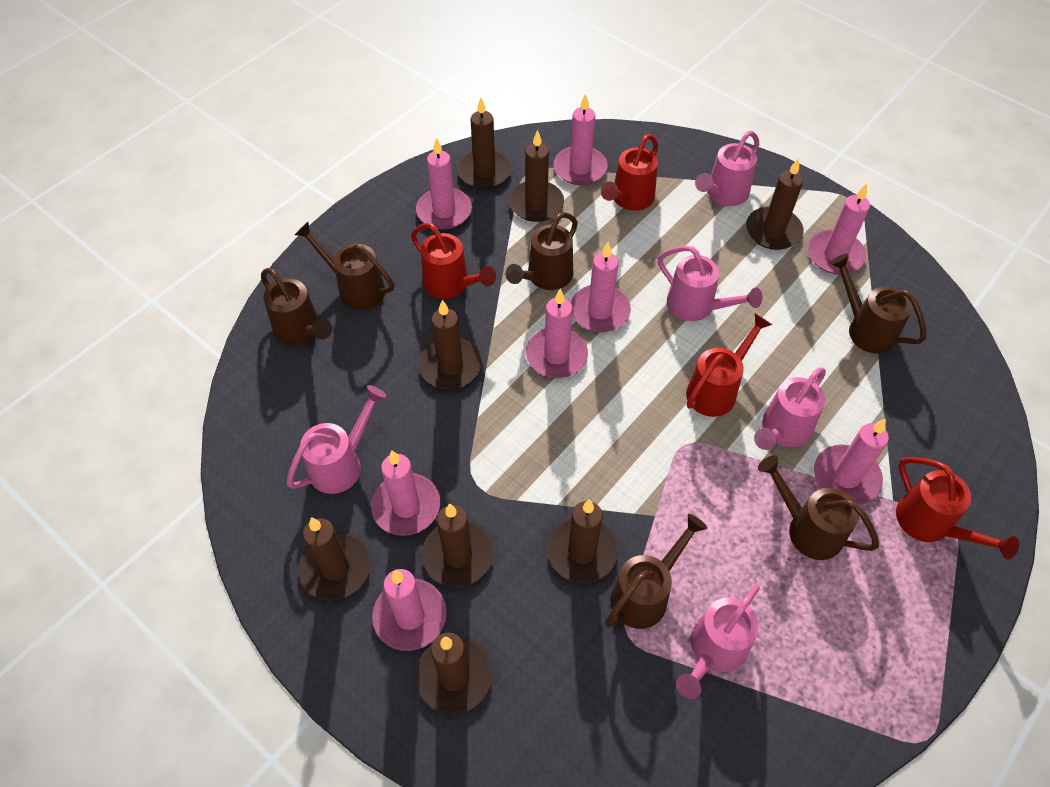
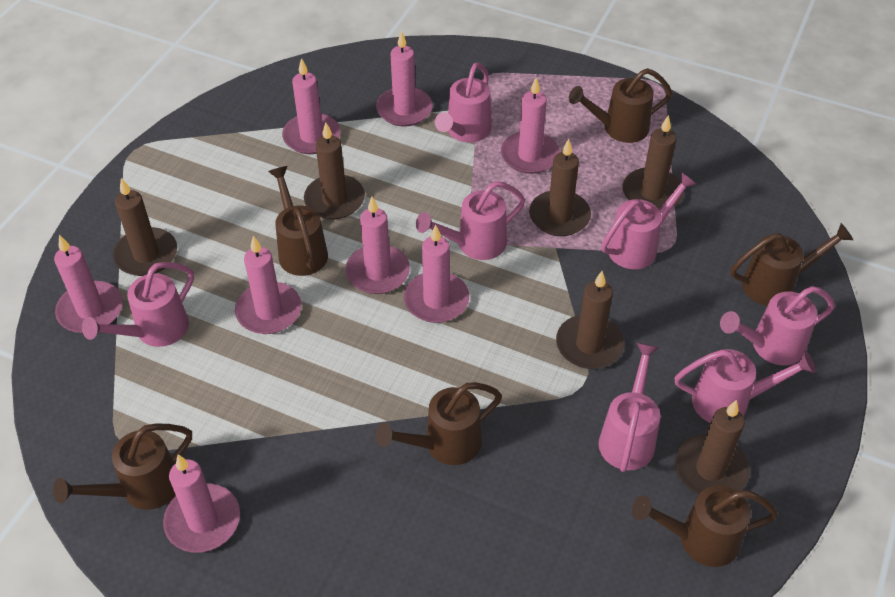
brown candle: 8 -> 6
pink watering can: 5 -> 7
red watering can: 4 -> 0

